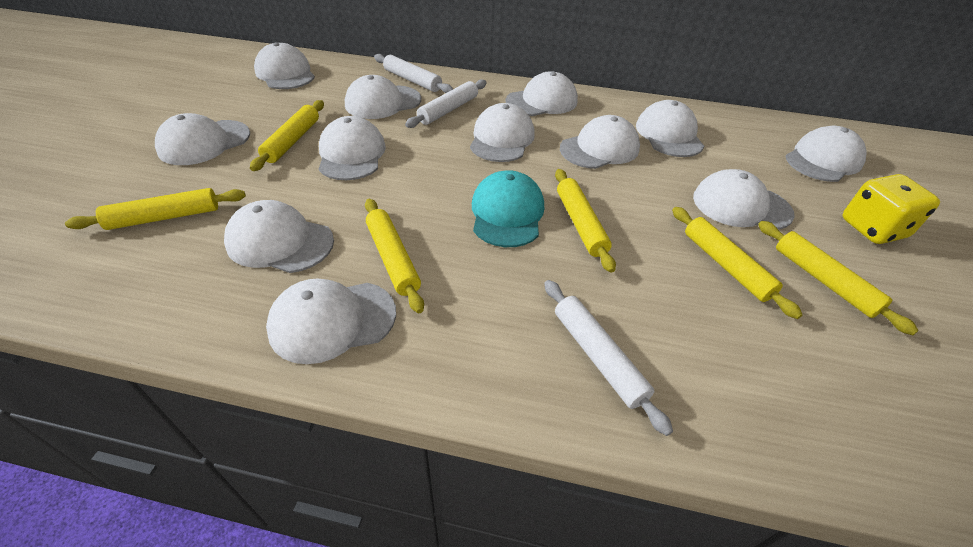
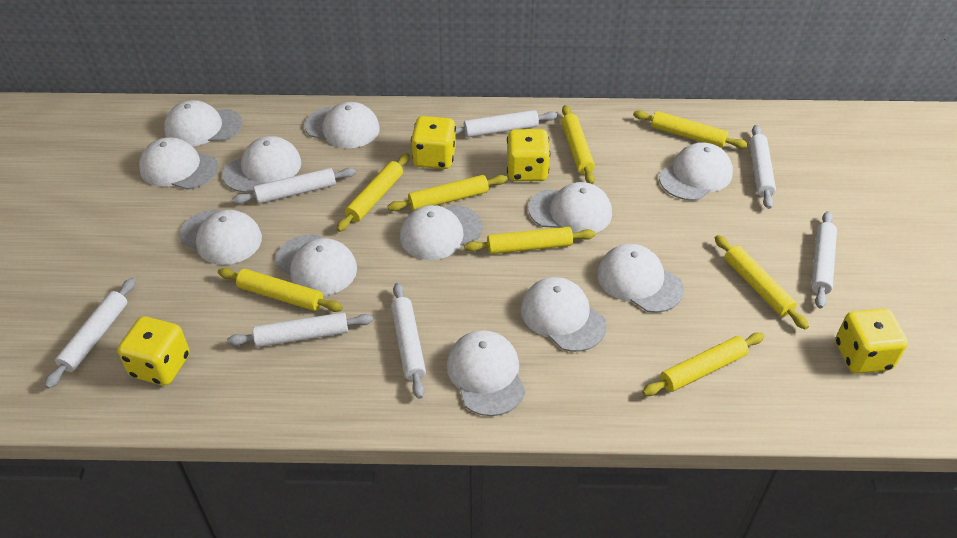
turquoise cap: 1 -> 0
white rolling pin: 3 -> 7
yellow dice: 1 -> 4
yellow rolling pin: 6 -> 8

